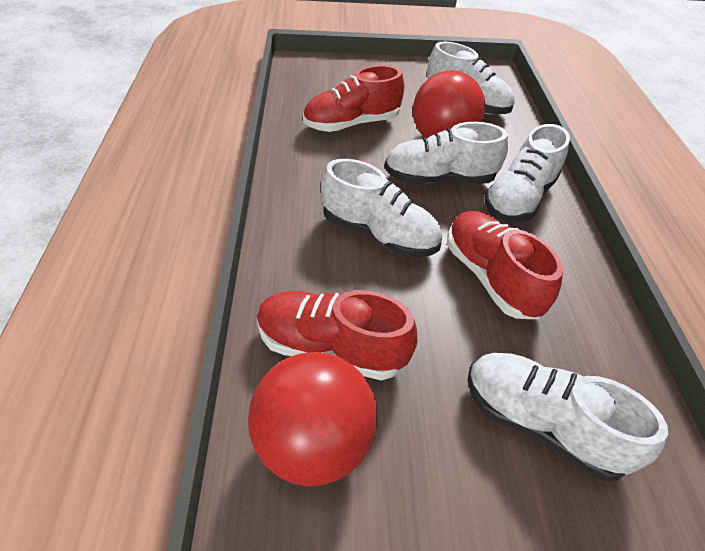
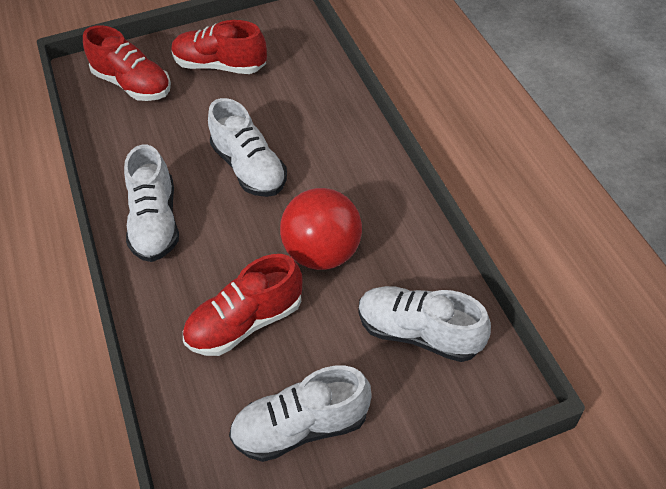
red ball: 2 -> 1
white shoe: 5 -> 4

